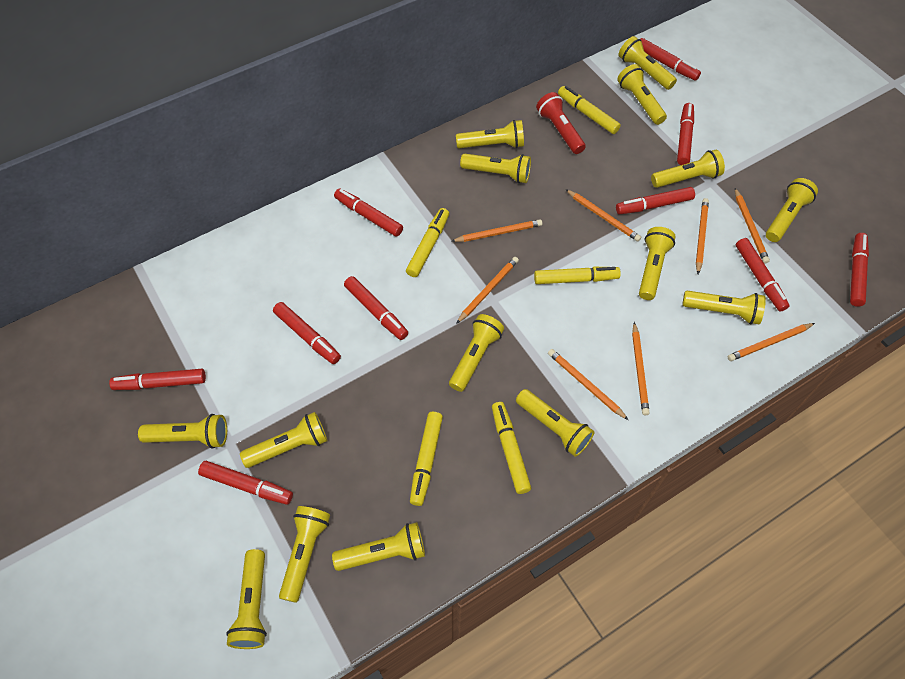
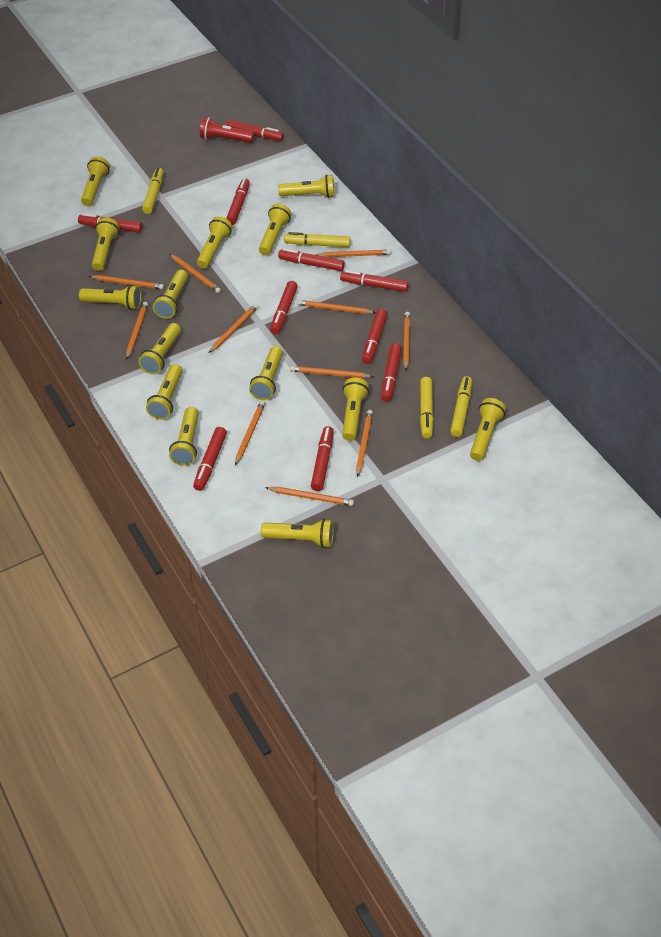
orange pencil: 8 -> 11
yellow flashlight: 15 -> 14
yellow marker: 5 -> 4

